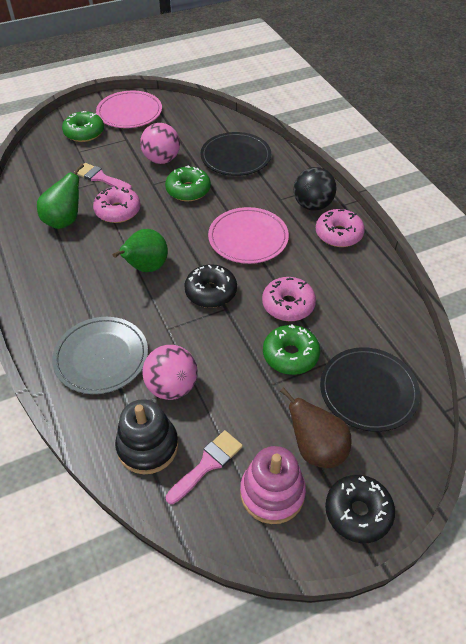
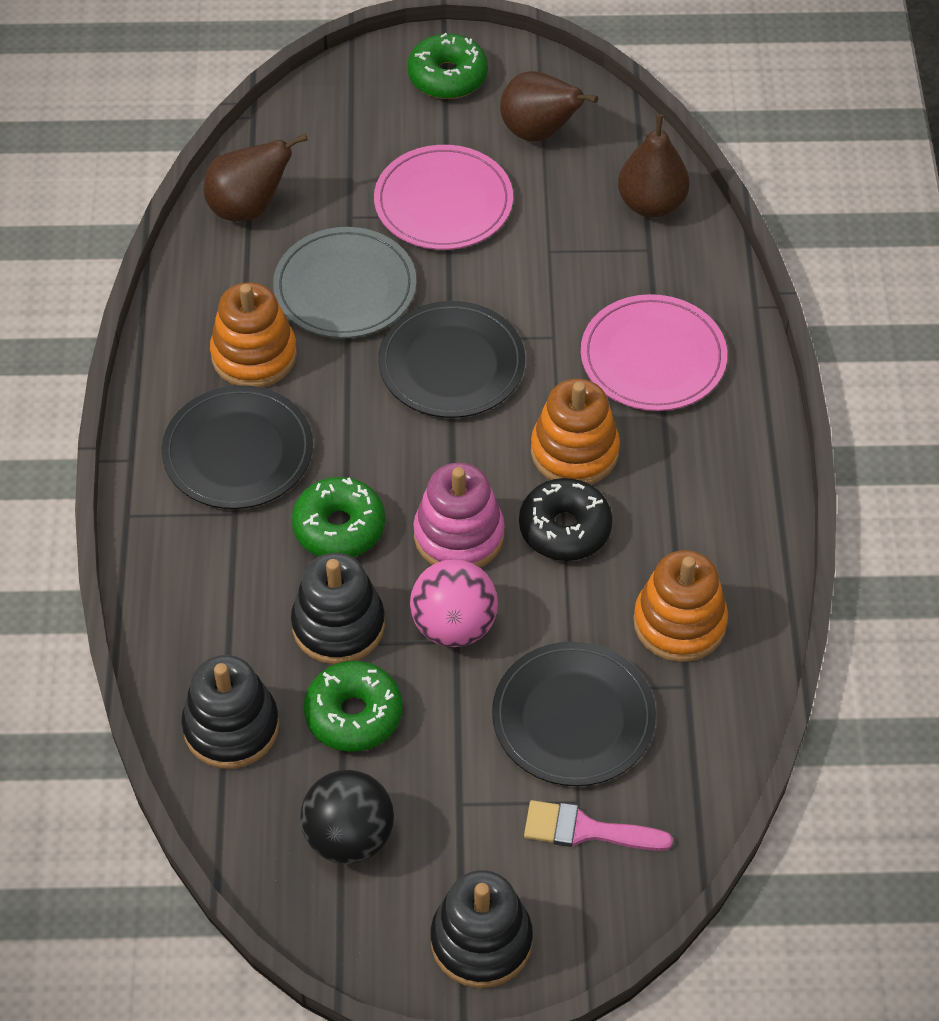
black donut: 2 -> 1
black plate: 2 -> 3
black stacking toy: 1 -> 3
brown pear: 1 -> 3
green pear: 2 -> 0
orange stacking toy: 0 -> 3
pink ball: 2 -> 1
pink brush: 2 -> 1
pink donut: 3 -> 0

